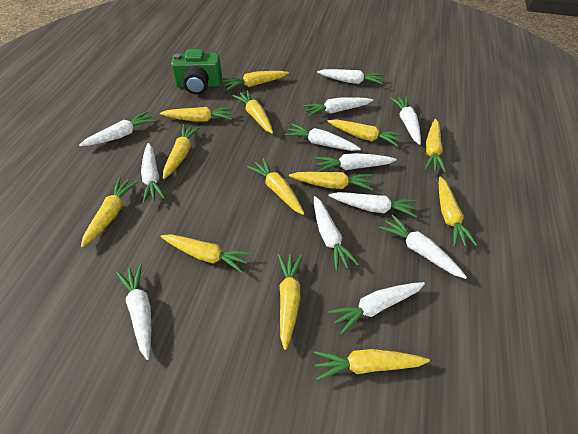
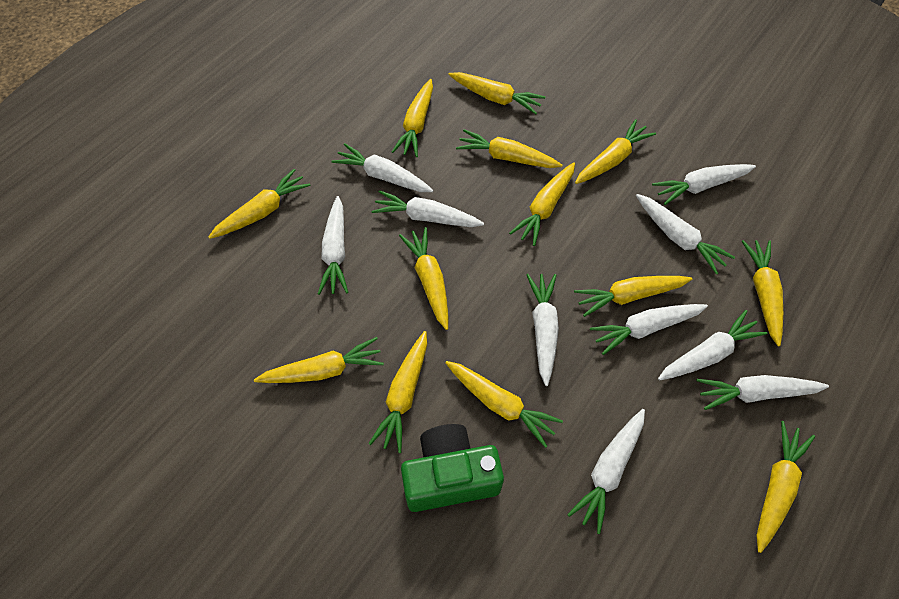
white carrot: 12 -> 10

